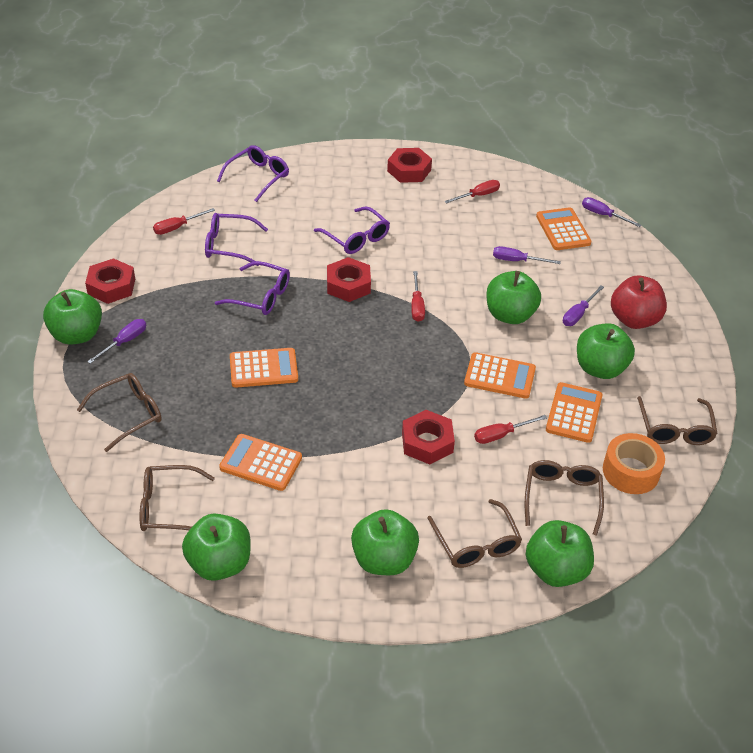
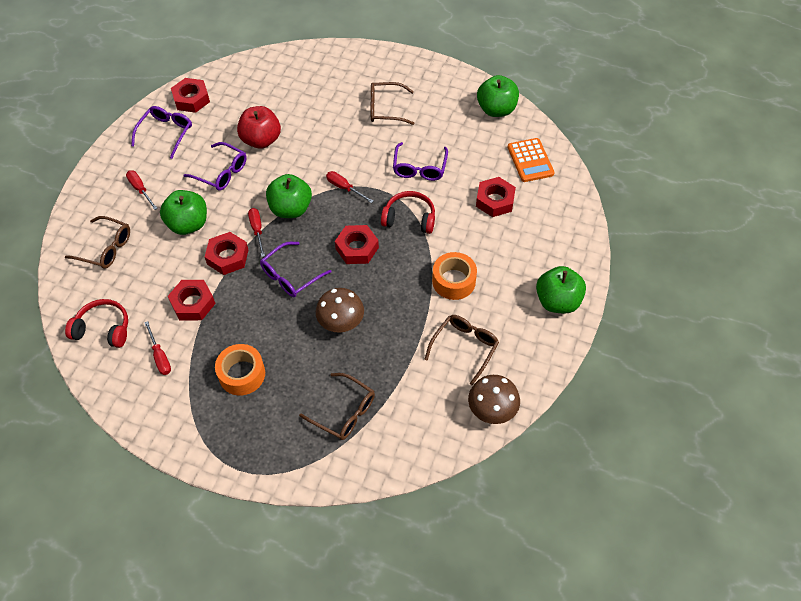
brown glasses: 5 -> 4
brown mushroom: 0 -> 2
green apple: 6 -> 4
orange calculator: 5 -> 1
orange tape: 1 -> 2
purple screwdriver: 4 -> 0
red headphones: 0 -> 2
red nut: 4 -> 5

